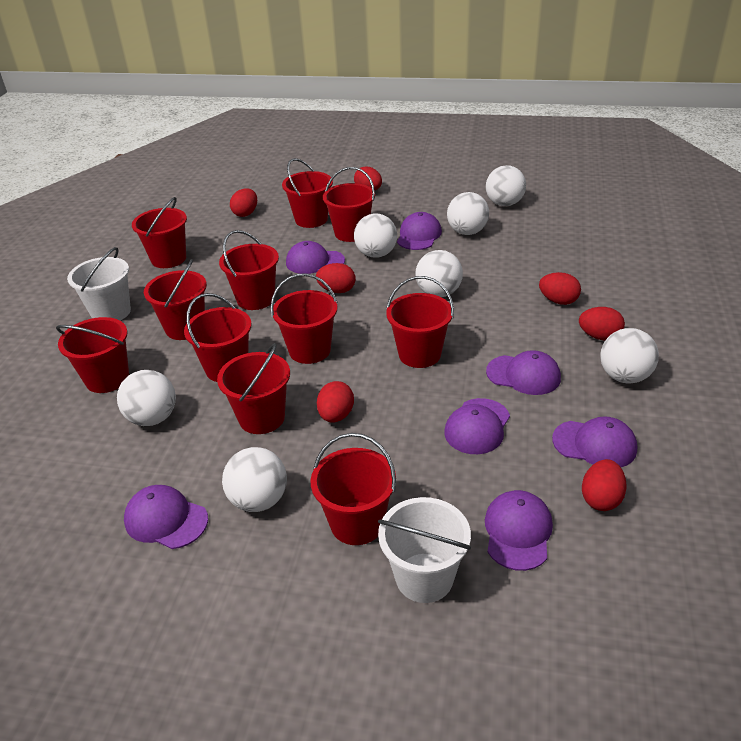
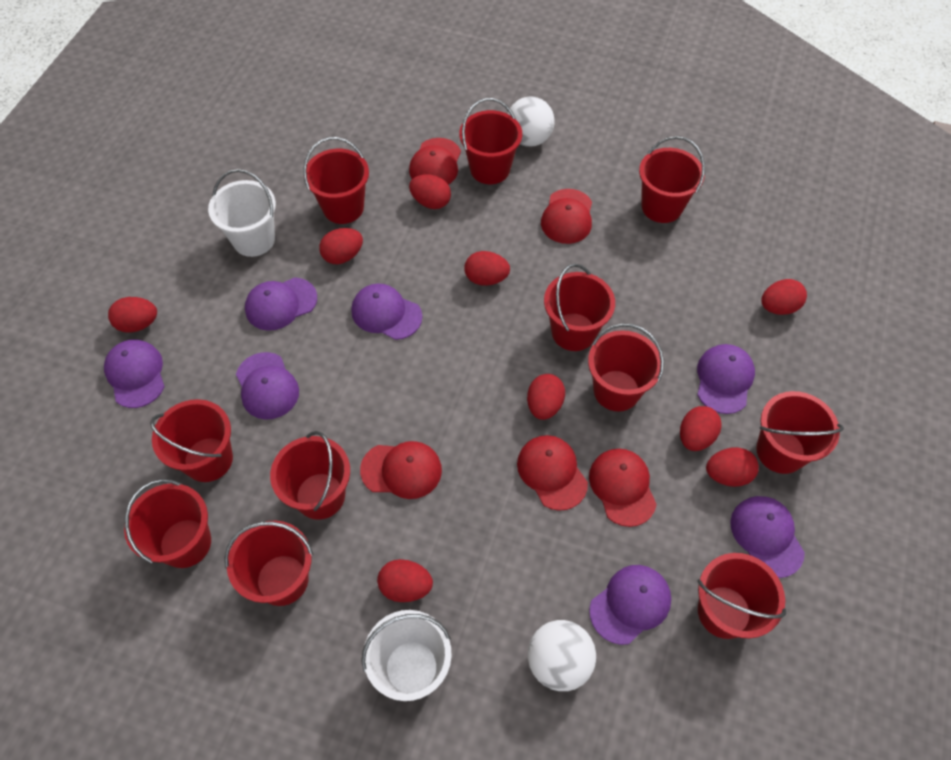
red cap: 0 -> 5
red egg: 7 -> 9
white ball: 7 -> 2

